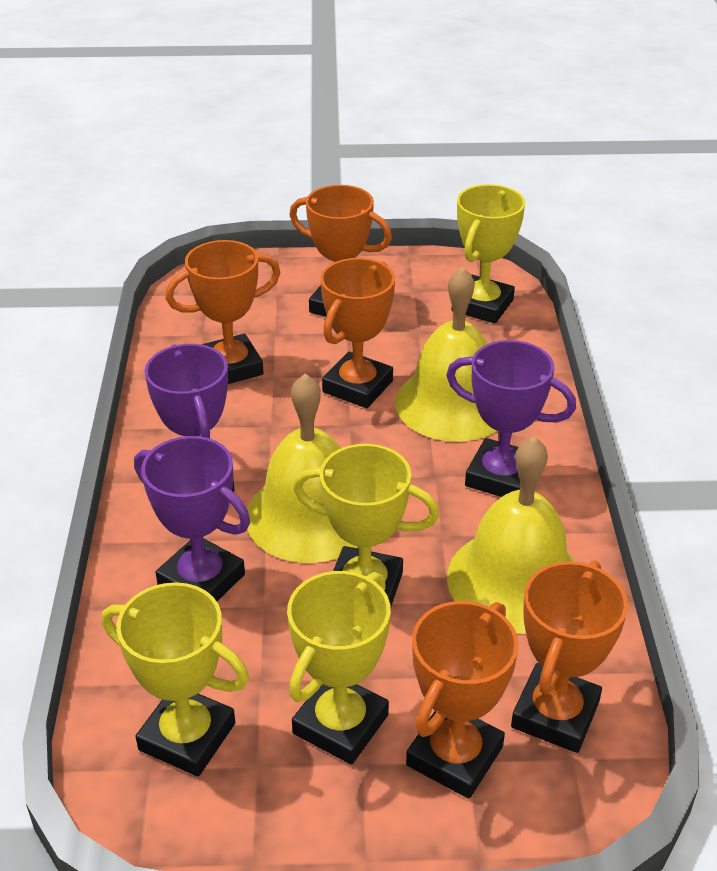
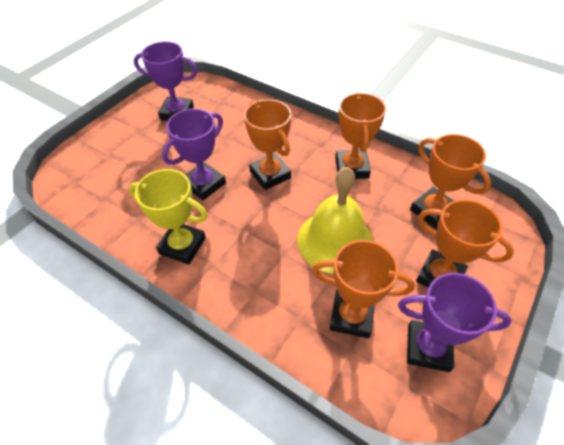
yellow bell: 3 -> 1
yellow trophy: 4 -> 1

